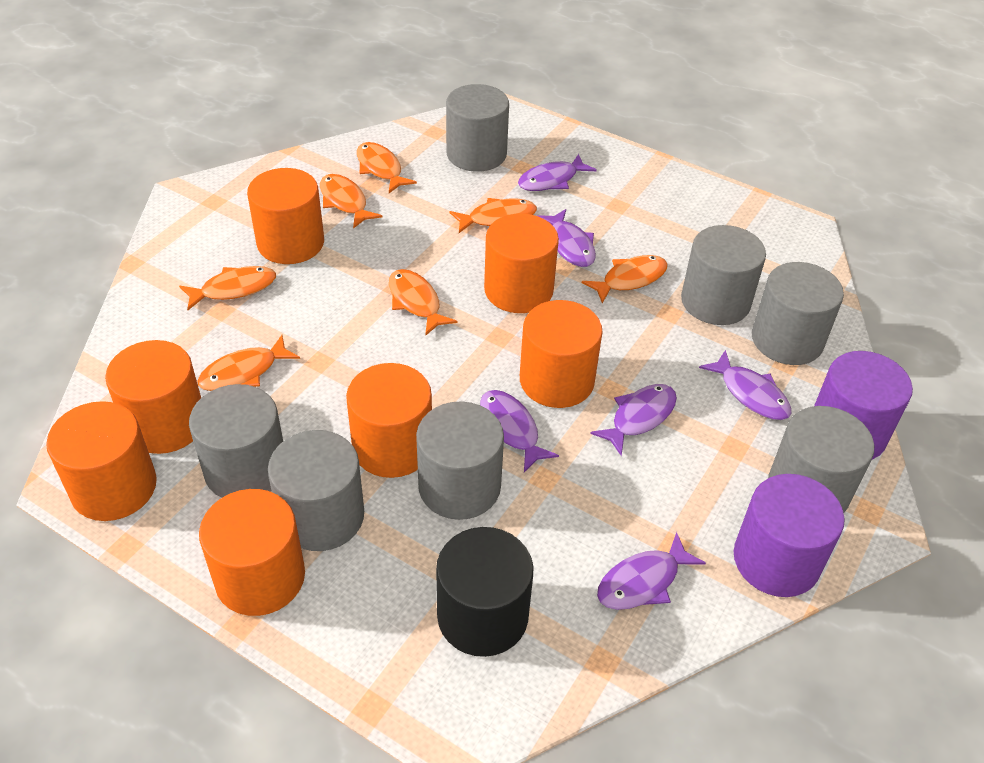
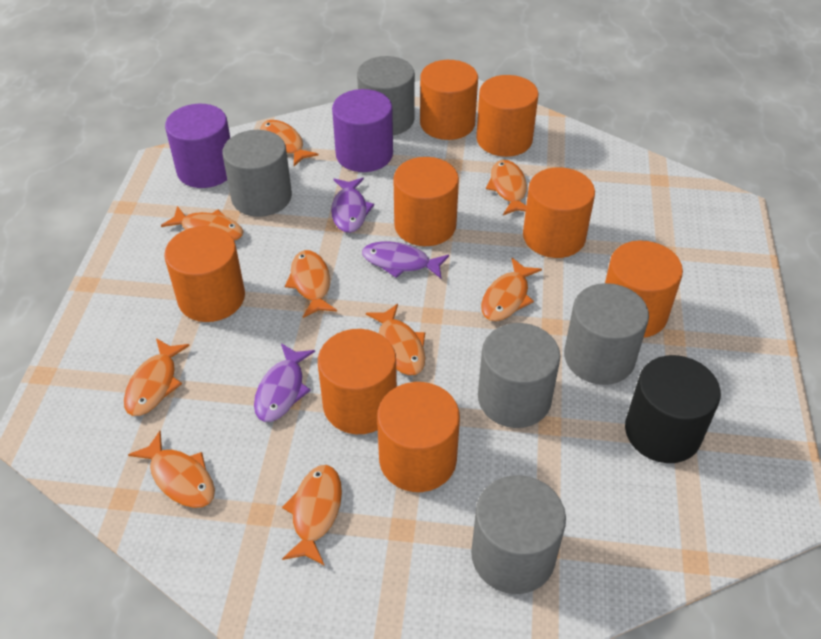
grey cylinder: 7 -> 5
orange cylinder: 7 -> 8
orange fish: 7 -> 9
purple fish: 6 -> 3

